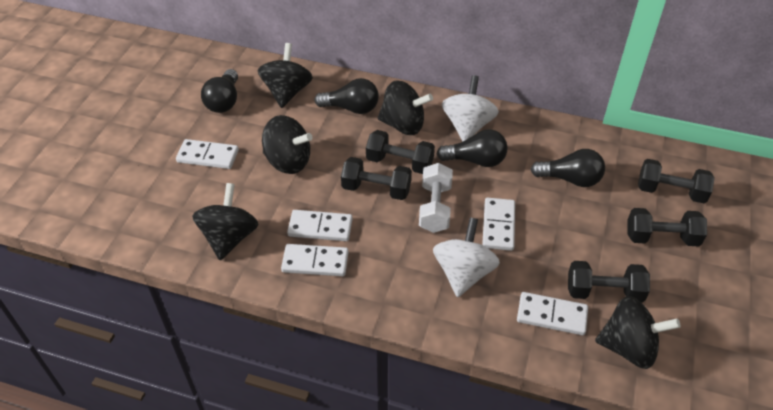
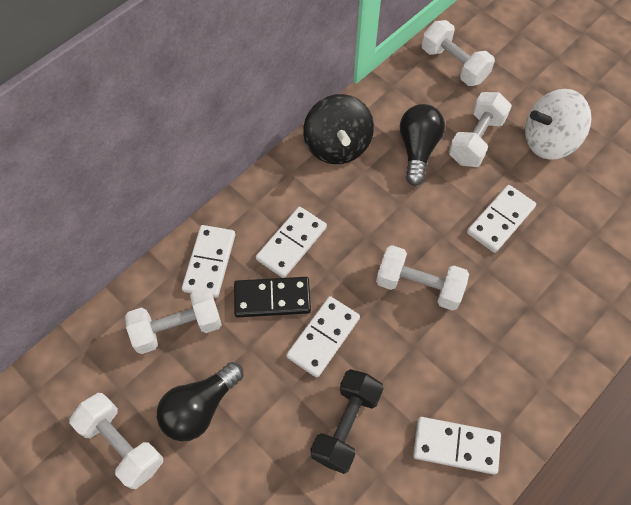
black domino: 0 -> 1
black dumbbell: 5 -> 1
black light bulb: 4 -> 2
black spinning top: 5 -> 1
white dumbbell: 1 -> 5
white spinning top: 2 -> 1

